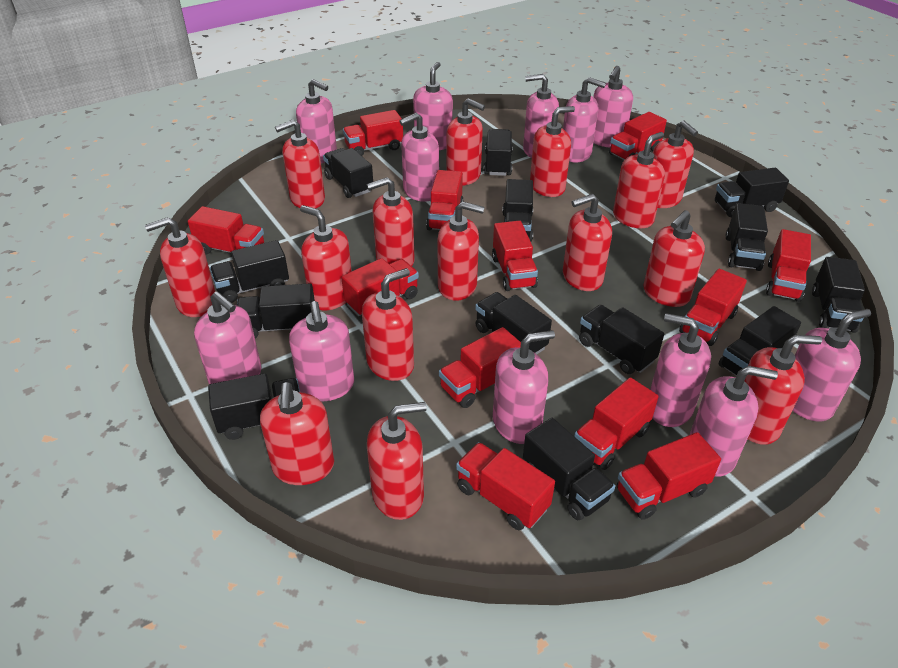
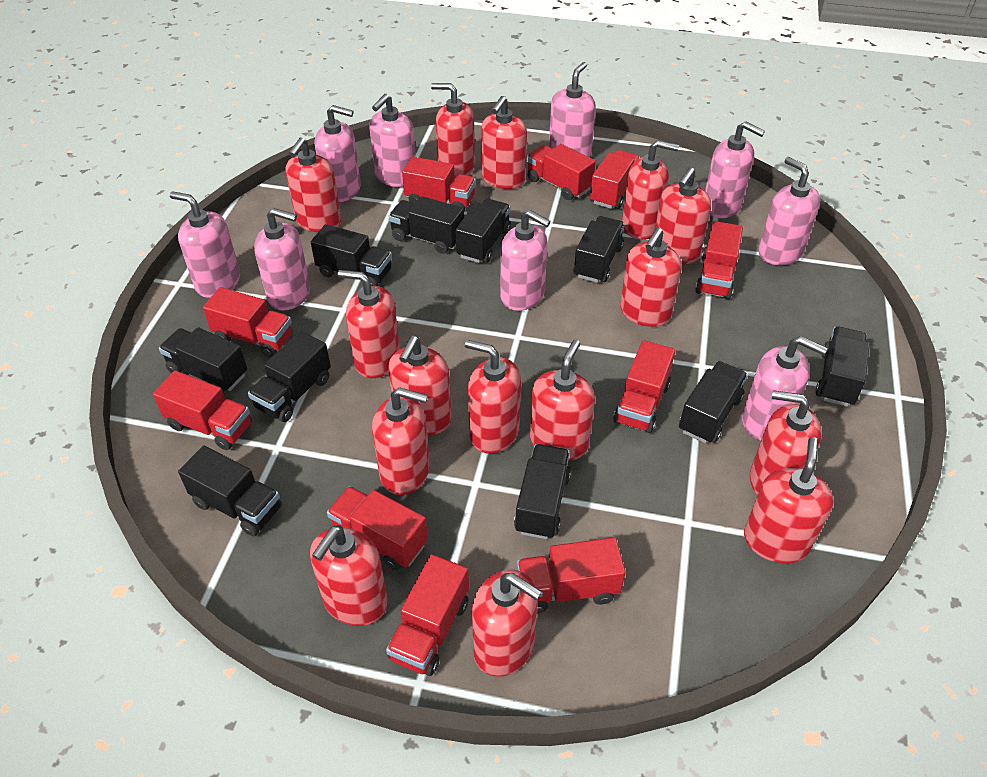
black truck: 13 -> 10
pink soap dispenser: 12 -> 9
red truck: 12 -> 10

